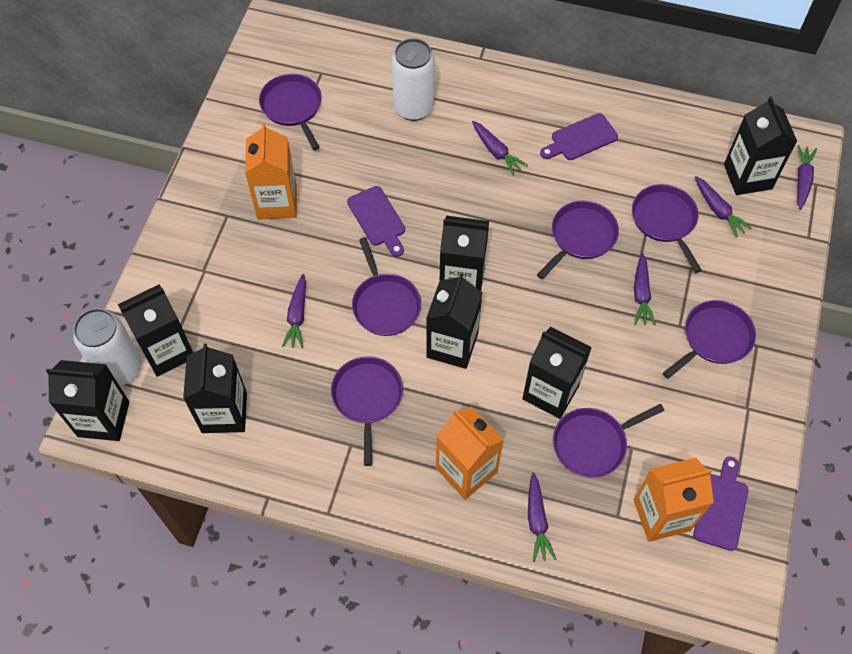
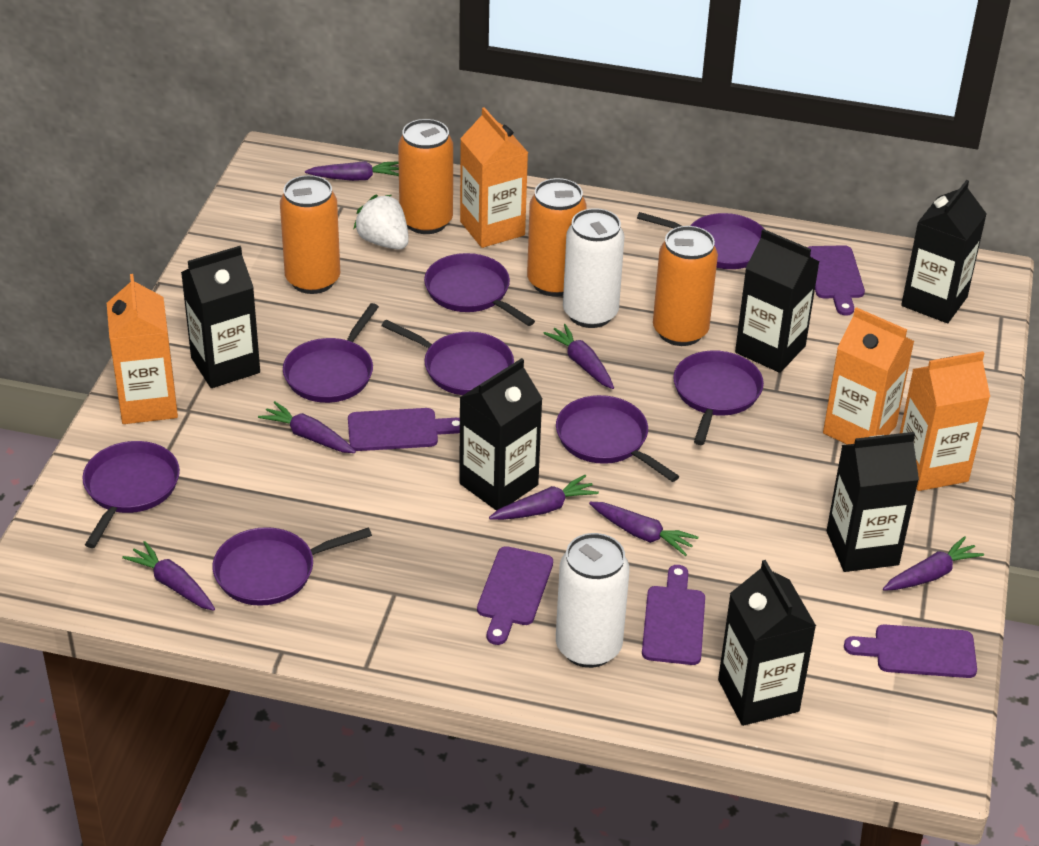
black carton: 7 -> 6
orange can: 0 -> 4
orange carton: 3 -> 4
purple carrot: 6 -> 7
purple cutting board: 3 -> 5
purple pan: 7 -> 8
white strawberry: 0 -> 1

